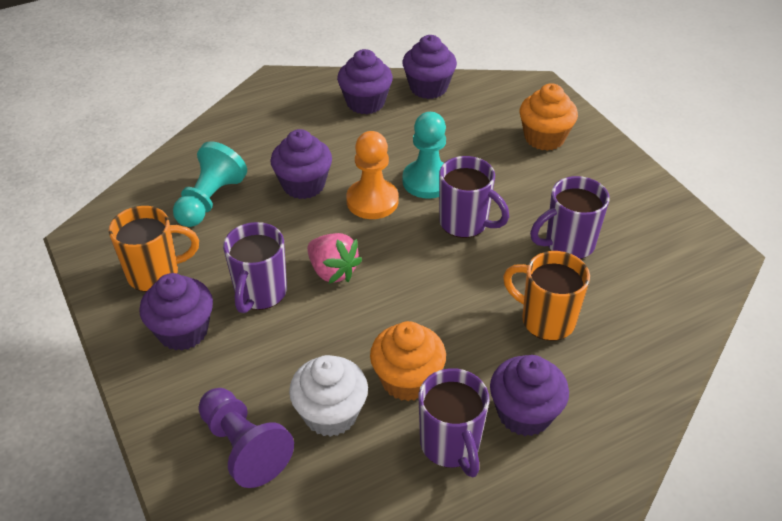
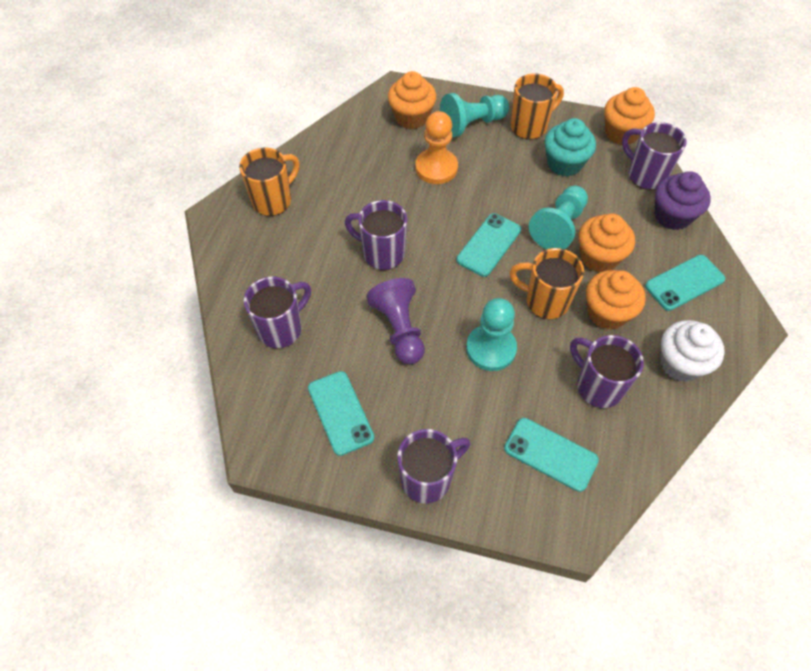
orange cupcake: 2 -> 4
orange mug: 2 -> 3
pink strawberry: 1 -> 0
purple cupcake: 5 -> 1
purple mug: 4 -> 5
turquoise cupcake: 0 -> 1
turquoise pawn: 2 -> 3
turquoise phone: 0 -> 4

